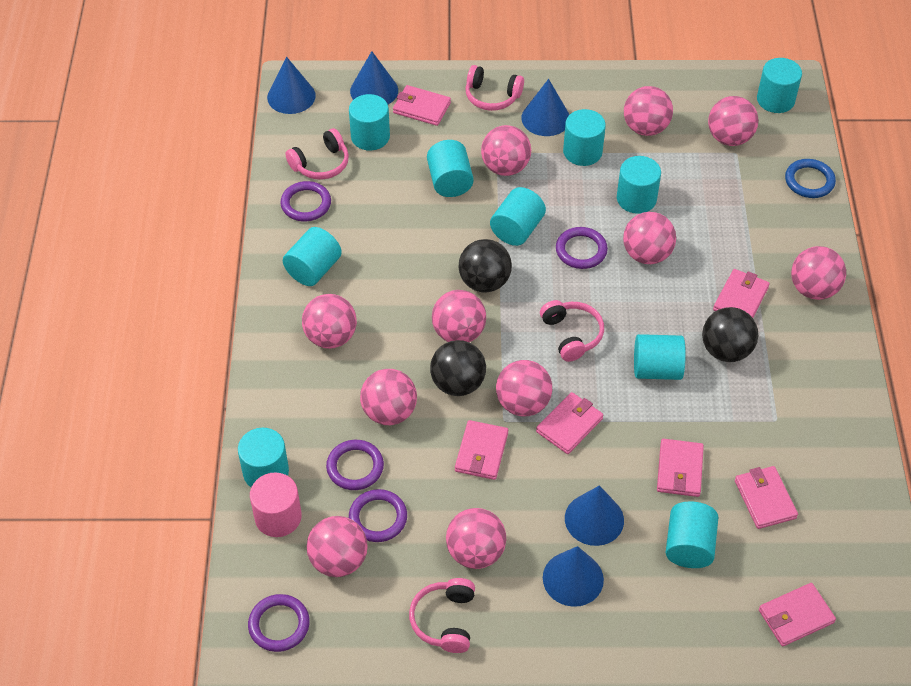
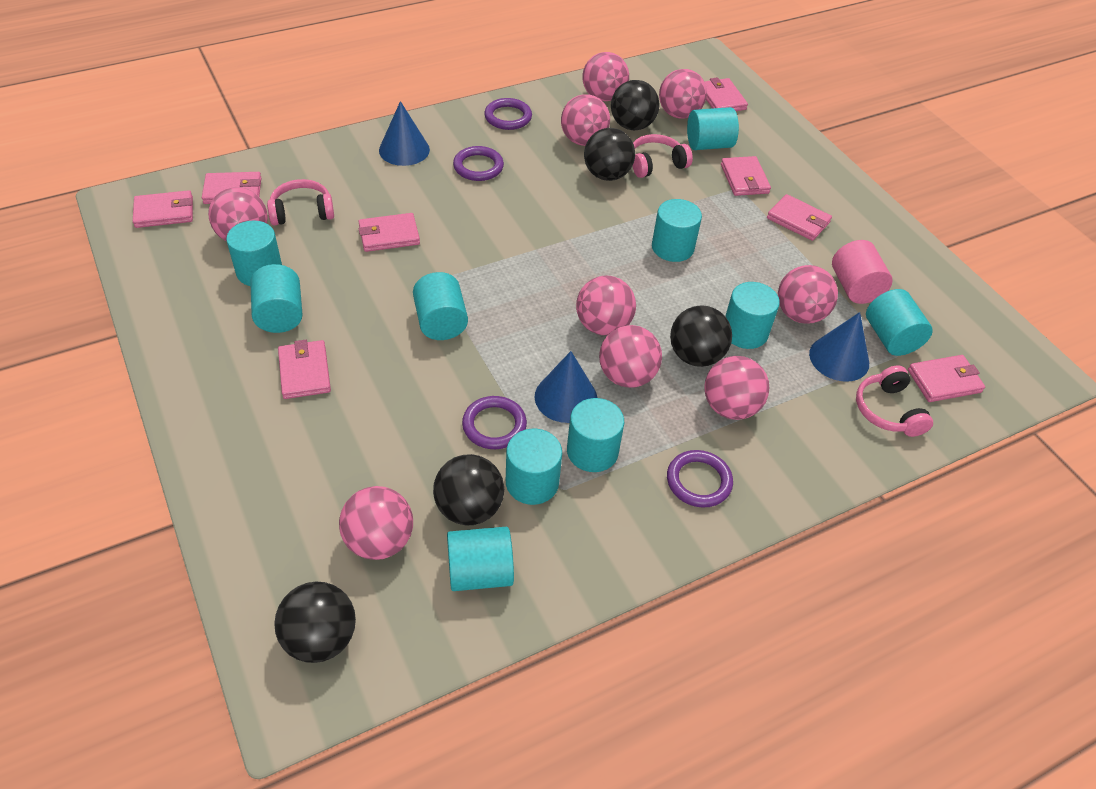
black ball: 3 -> 5
blue cone: 5 -> 3
blue ring: 1 -> 0
pink ball: 11 -> 9
pink headphones: 4 -> 3
pink wallet: 7 -> 8
purple ring: 5 -> 4

